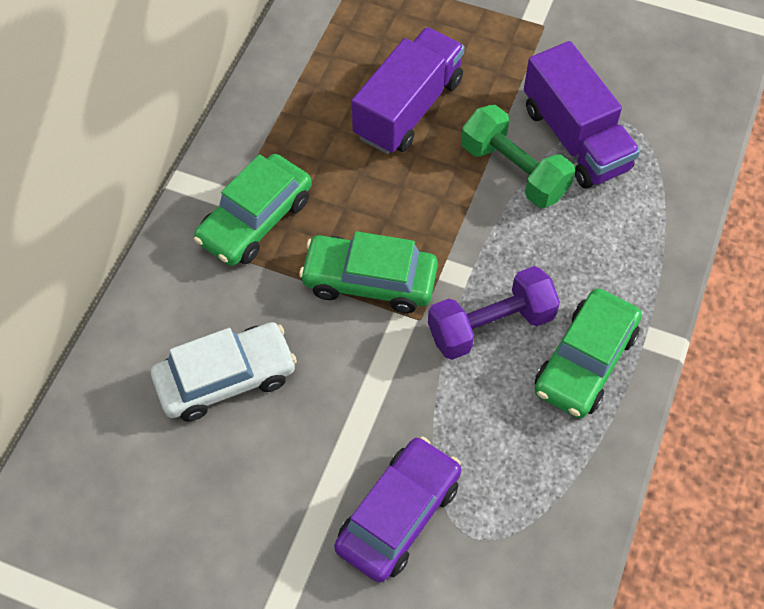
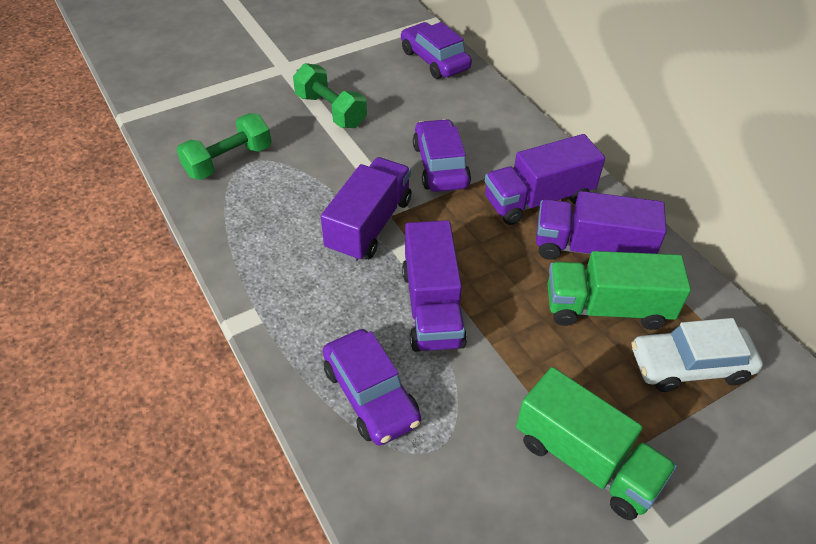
green car: 3 -> 0
green dumbbell: 1 -> 2
green truck: 0 -> 2
purple car: 1 -> 3
purple dumbbell: 1 -> 0
purple truck: 2 -> 4

